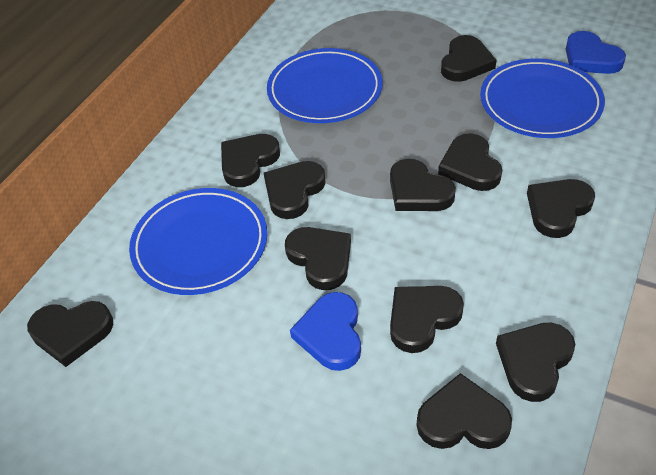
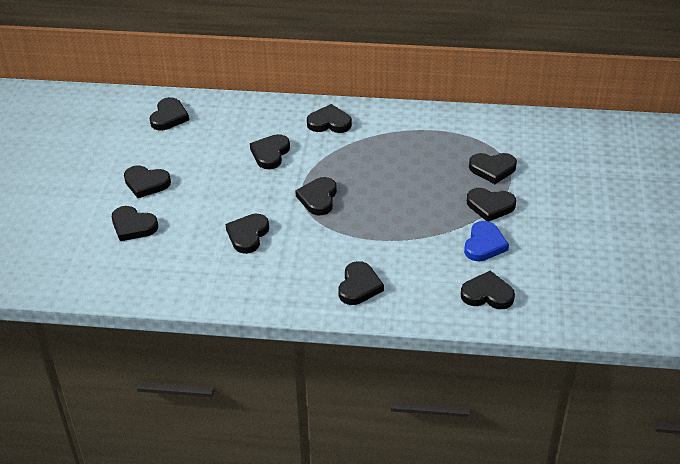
blue heart: 2 -> 1
blue plate: 3 -> 0

